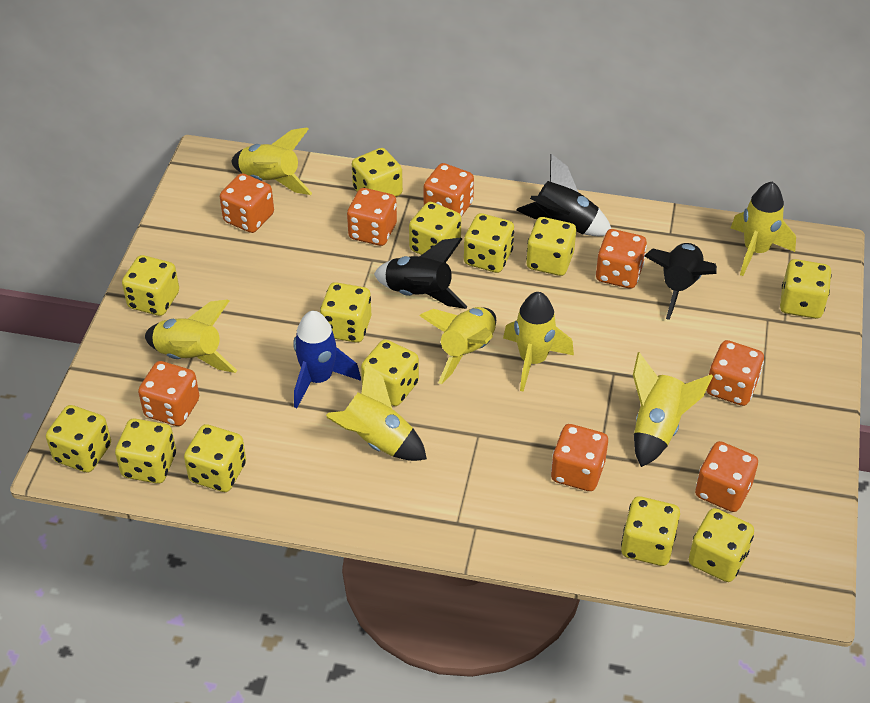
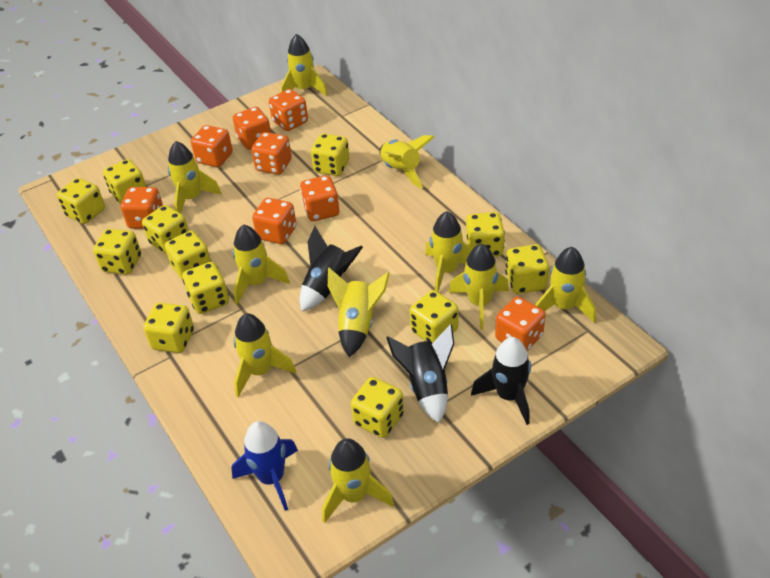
yellow dice: 13 -> 12
yellow rocket: 7 -> 10

